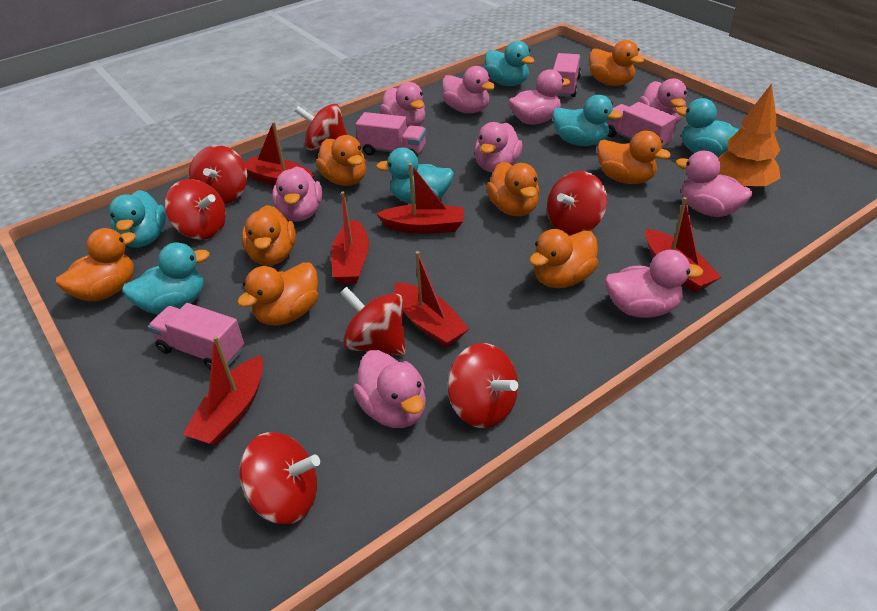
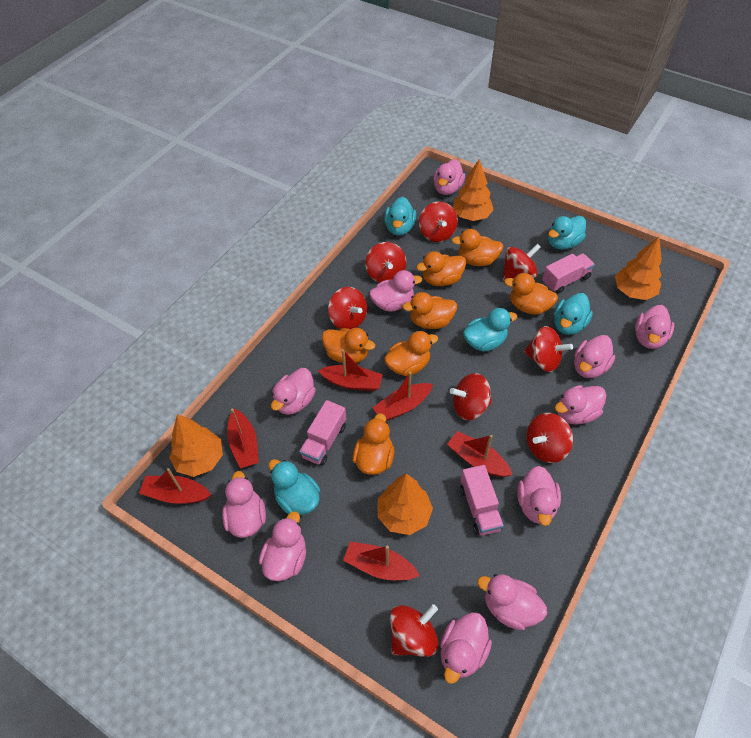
orange duck: 8 -> 7
orange tree: 1 -> 4
pink duck: 9 -> 11
pink truck: 4 -> 3
red spinning top: 7 -> 8
turquoise duck: 6 -> 5

